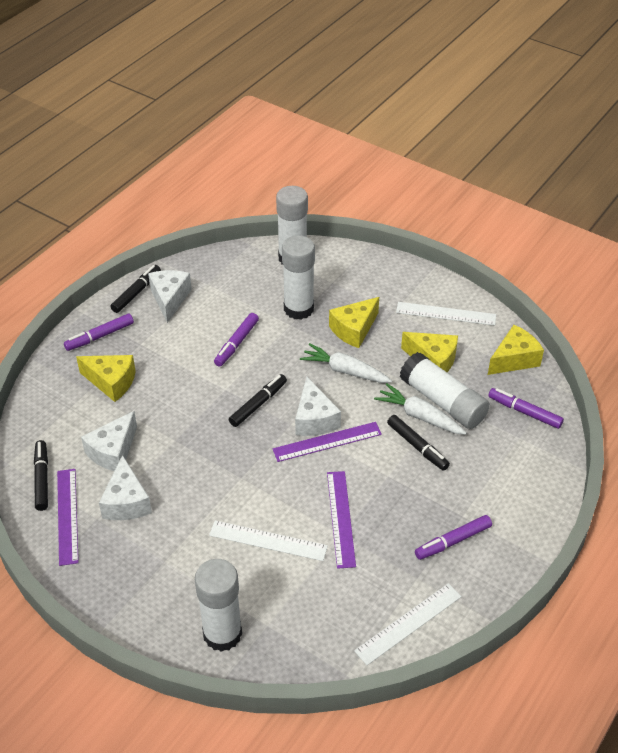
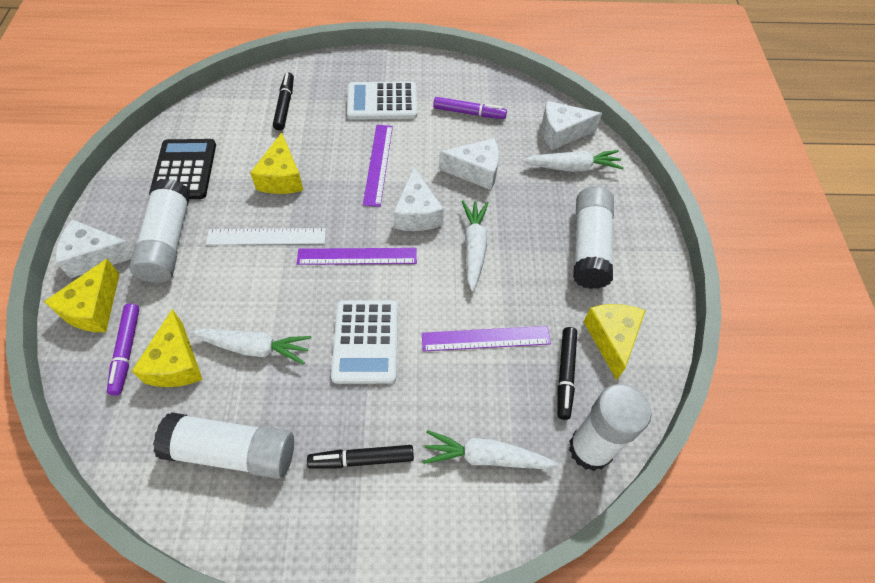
black calculator: 0 -> 1
black marker: 4 -> 3
purple marker: 4 -> 2
white calculator: 0 -> 2
white carrot: 2 -> 4
white ruler: 3 -> 1

